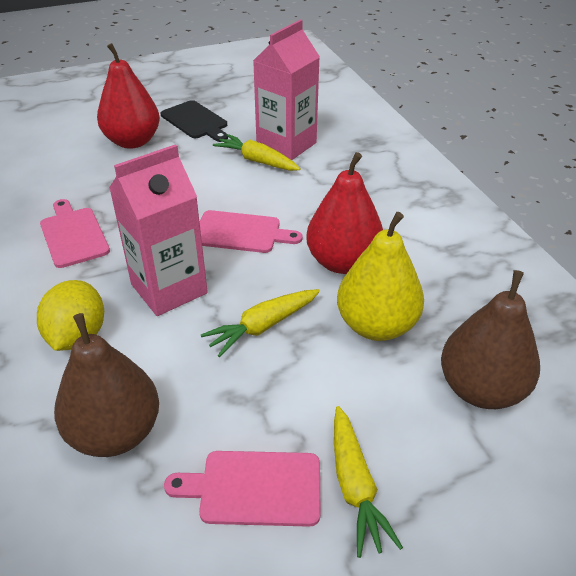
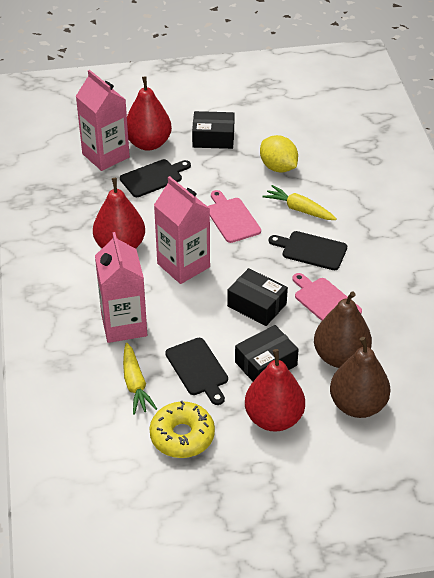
black box: 0 -> 3
black cutting board: 1 -> 3
pink carton: 2 -> 3
pink cutting board: 3 -> 2
red pear: 2 -> 3
yellow carrot: 3 -> 2
yellow donut: 0 -> 1
yellow pear: 1 -> 0

